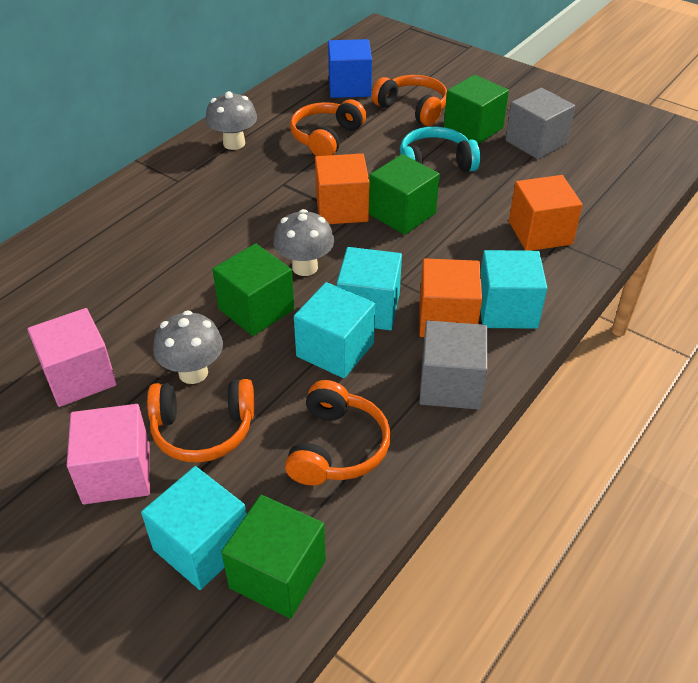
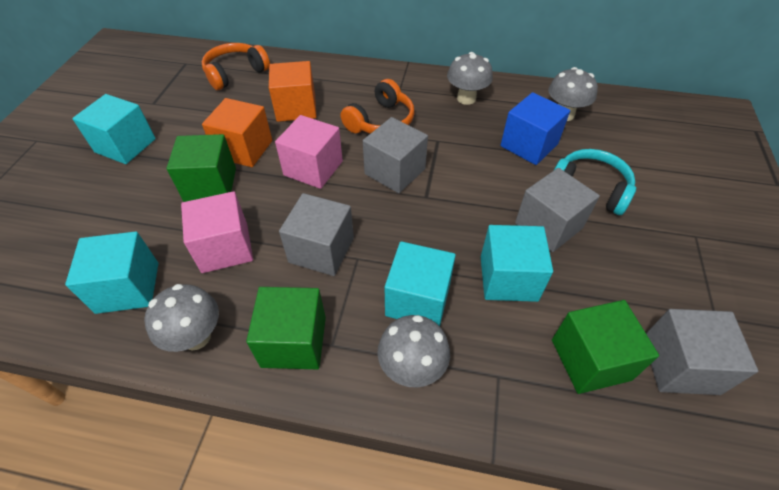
green cube: 4 -> 3
grey cube: 2 -> 4
grey mushroom: 3 -> 4
orange cube: 3 -> 2
orange headphones: 4 -> 2

